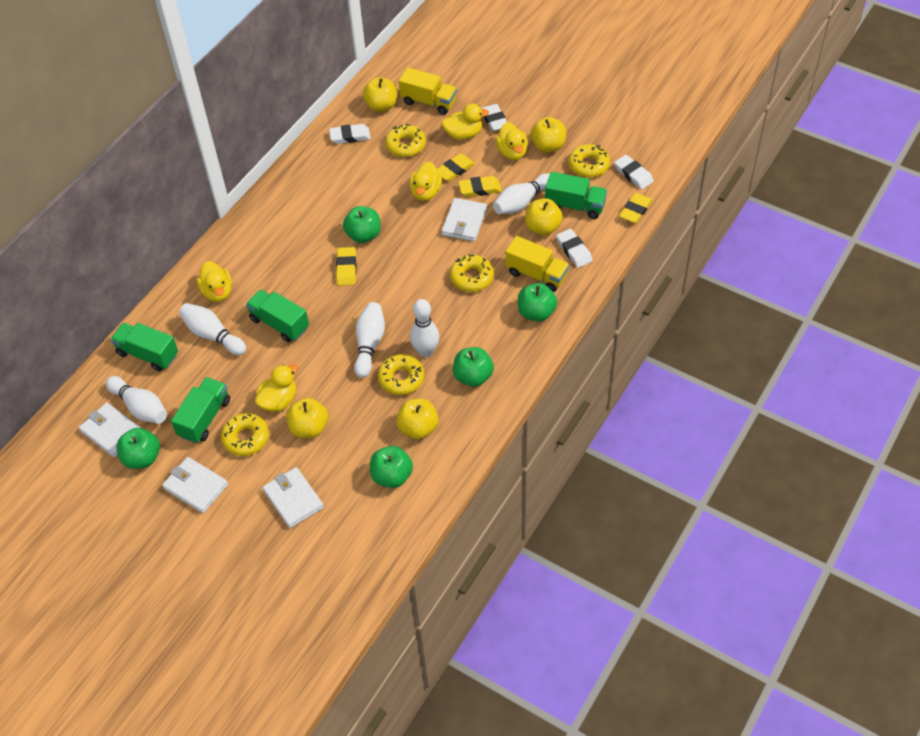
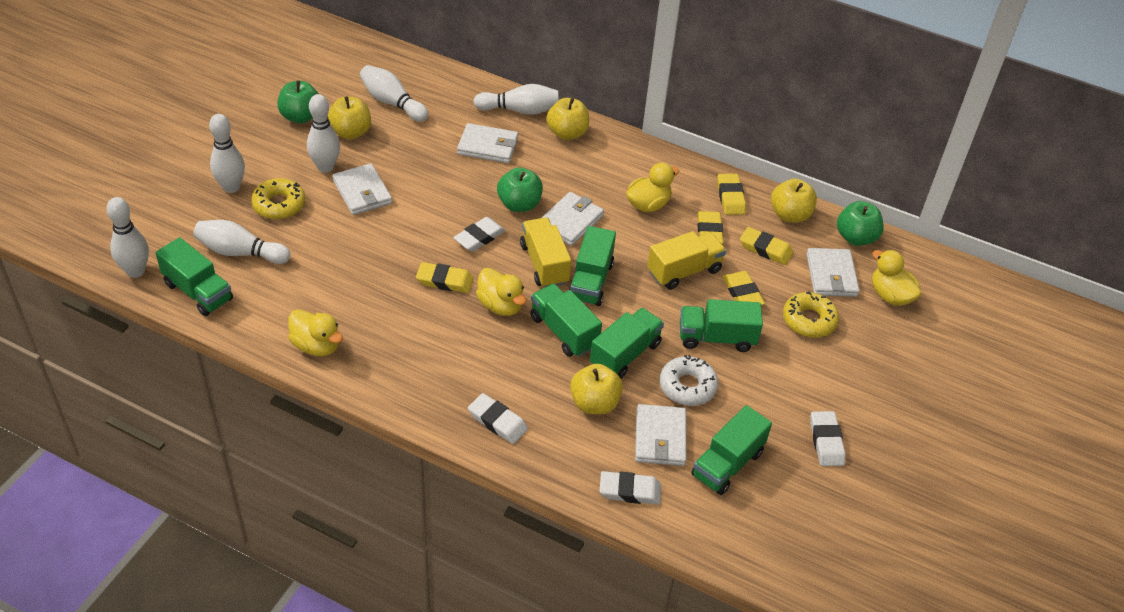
green apple: 5 -> 3
green truck: 4 -> 6
white bowling pin: 5 -> 6
white donut: 0 -> 1
white wallet: 4 -> 5
yellow apple: 5 -> 4
yellow donut: 5 -> 2
yellow duck: 5 -> 4
yellow eraser: 4 -> 5

